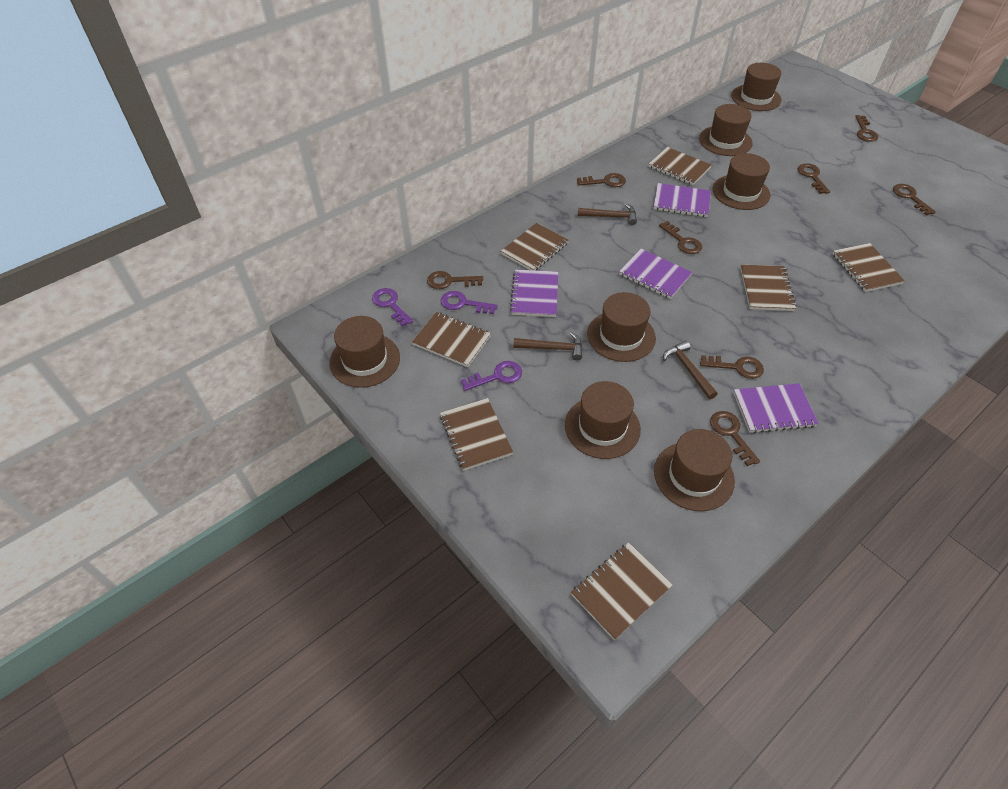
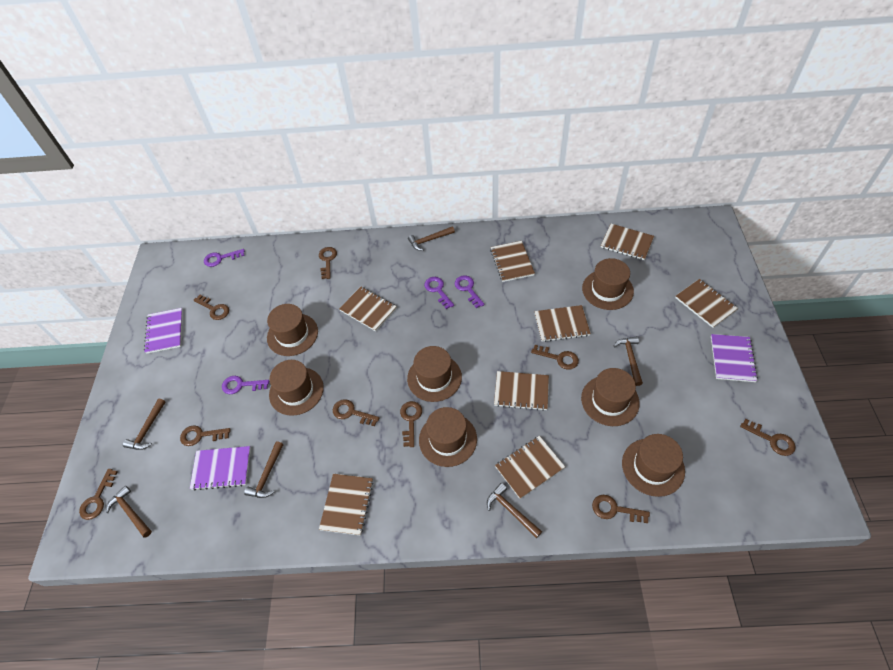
brown hammer: 3 -> 6
brown key: 8 -> 9
brown notebook: 7 -> 8
purple key: 3 -> 4
purple notebook: 4 -> 3

